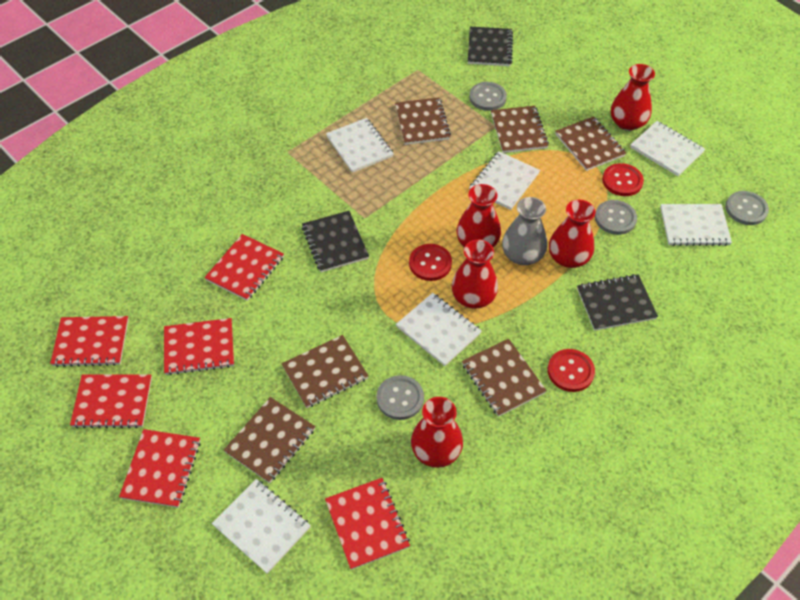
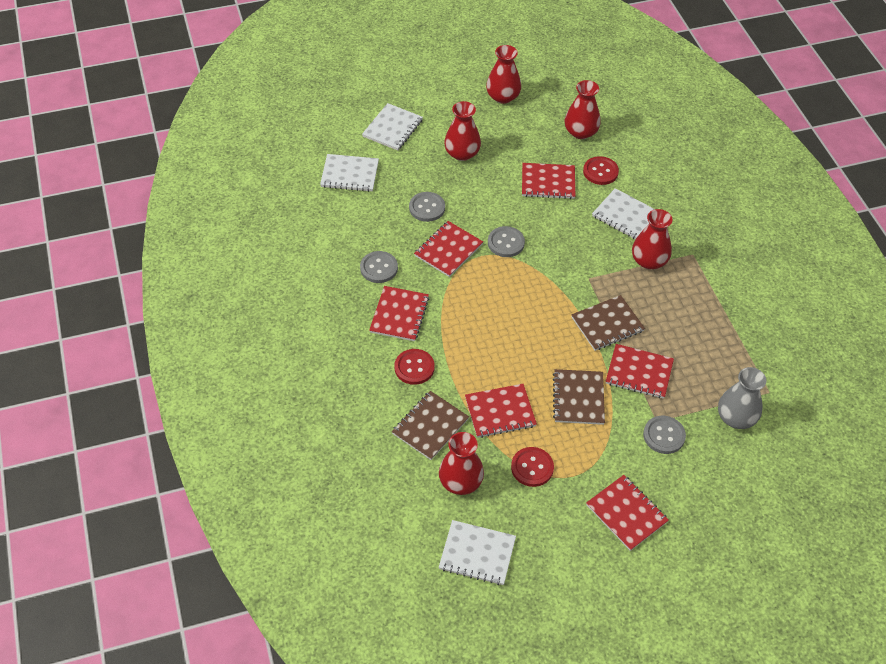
black notebook: 3 -> 0
brown notebook: 6 -> 3
white notebook: 6 -> 4

